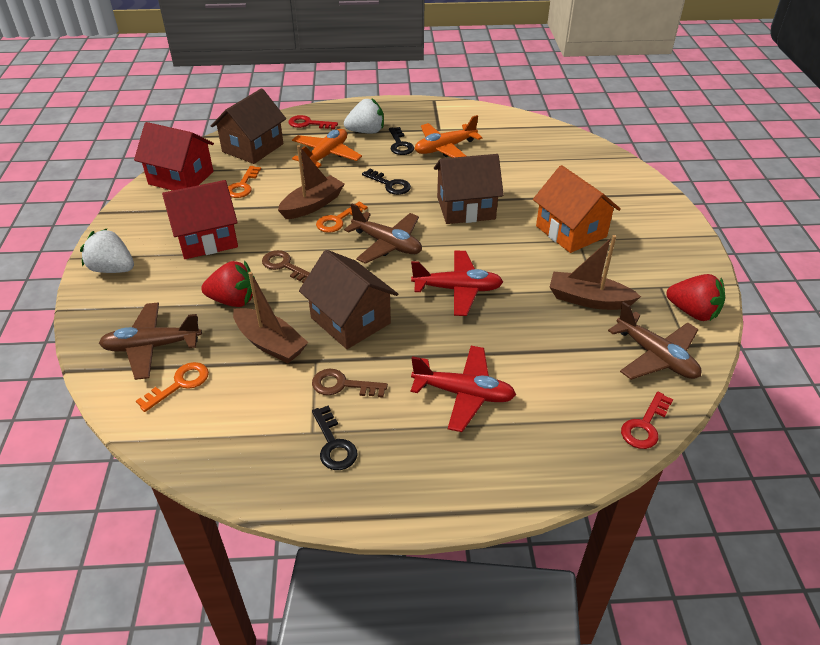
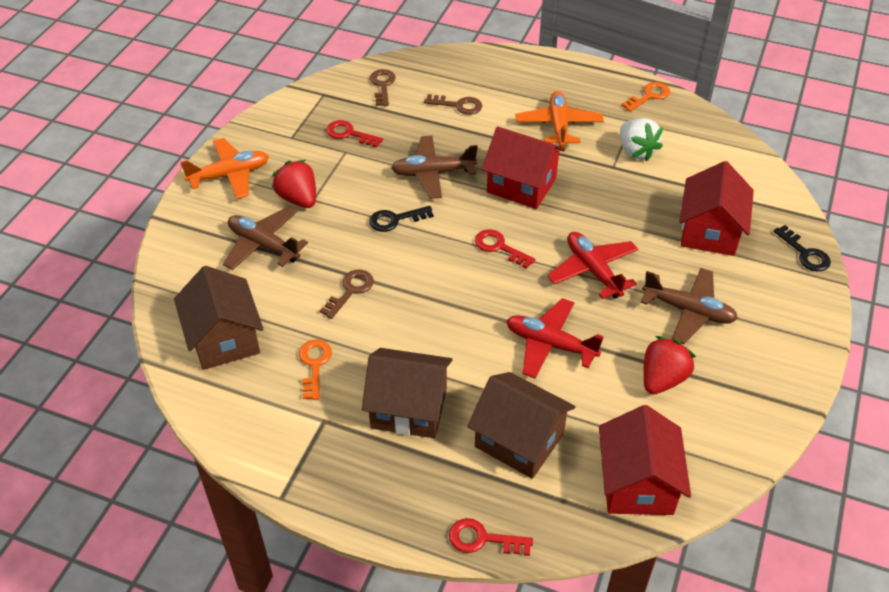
black key: 3 -> 2
brown boat: 3 -> 0
brown key: 2 -> 3
orange house: 1 -> 0
orange key: 3 -> 2
red house: 2 -> 3
red key: 2 -> 3
white strawberry: 2 -> 1

